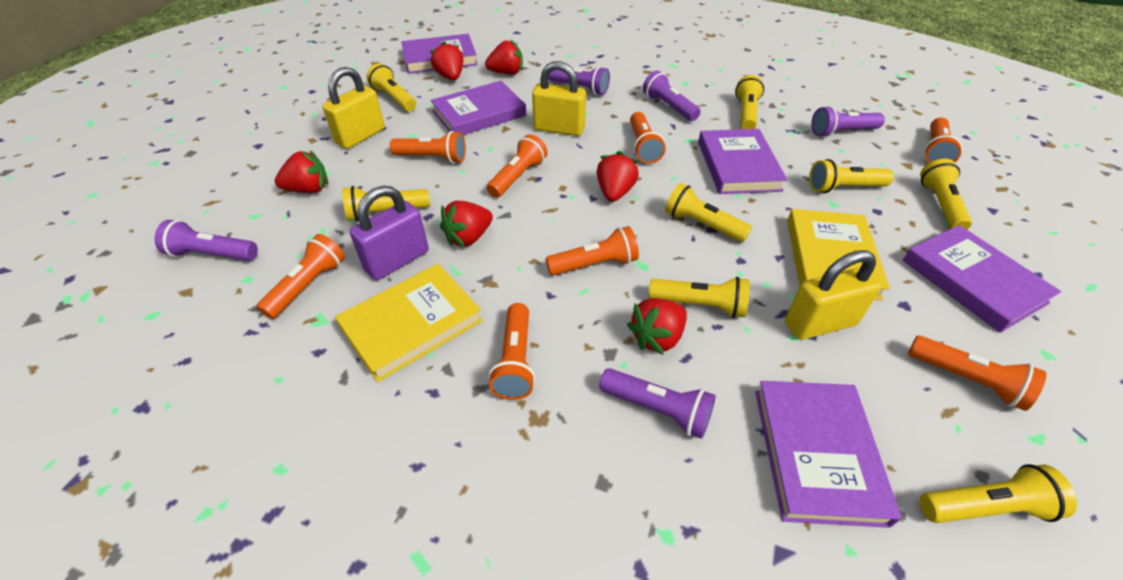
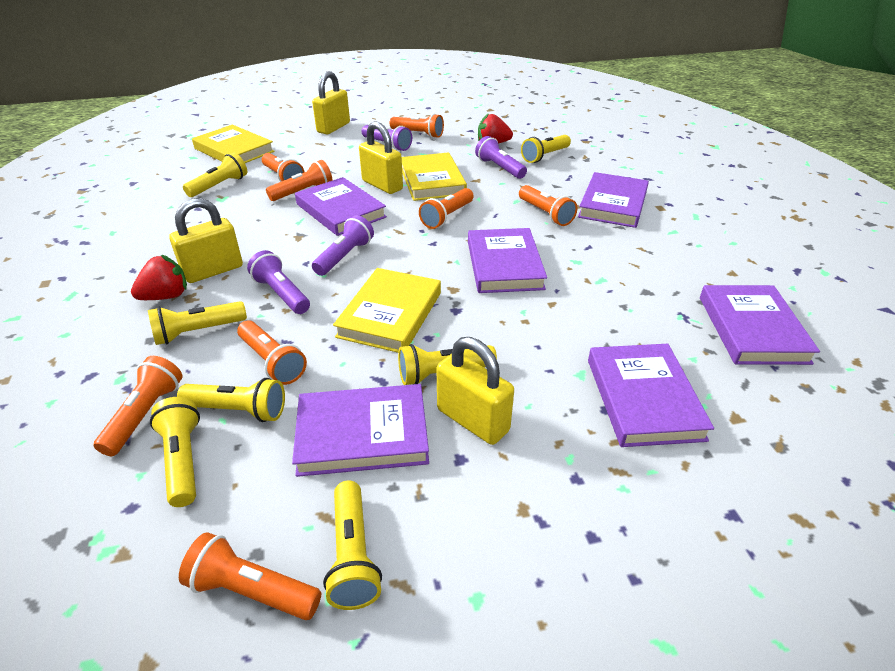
purple book: 5 -> 6
purple flashlight: 5 -> 4
purple padlock: 1 -> 0
red strawberry: 6 -> 2
yellow book: 2 -> 3
yellow flashlight: 8 -> 7
yellow padlock: 3 -> 4

